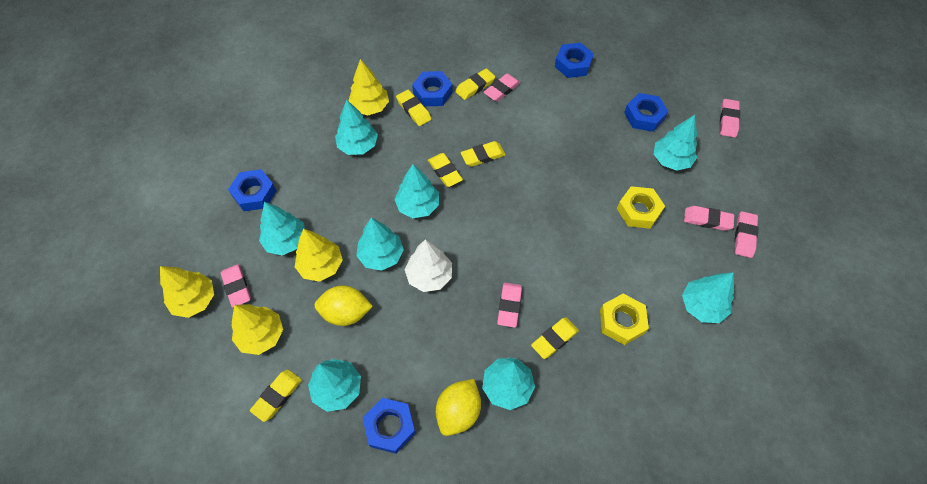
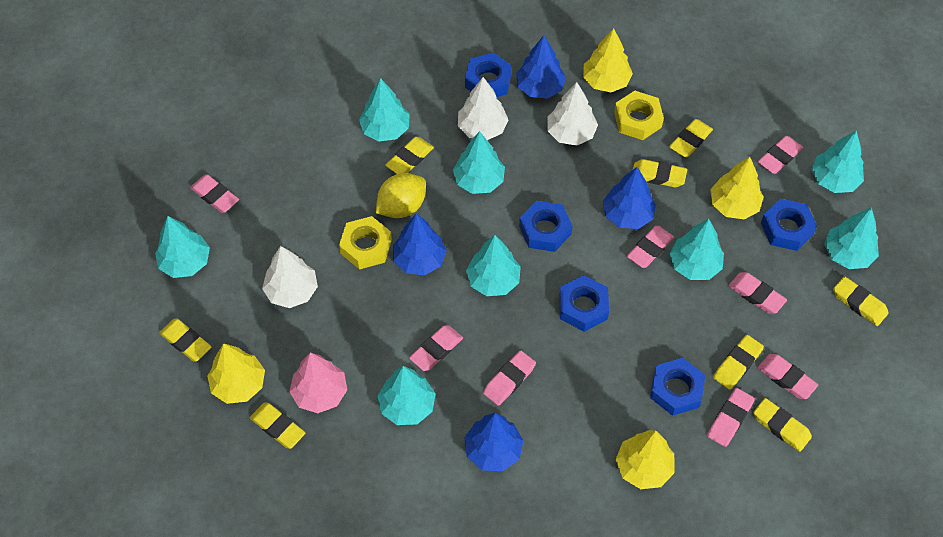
blue tree: 0 -> 4
pink eraser: 6 -> 8
pink tree: 0 -> 1
white tree: 1 -> 3
yellow eraser: 6 -> 8
yellow lemon: 2 -> 1

